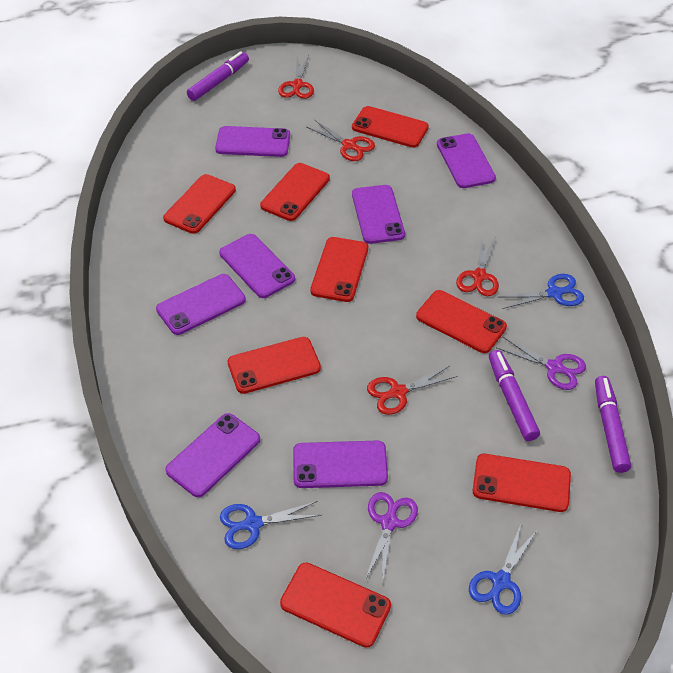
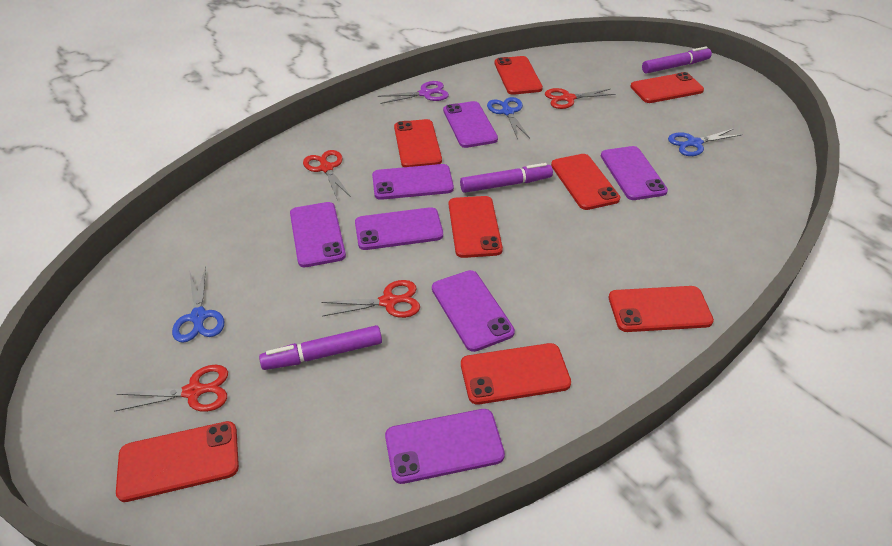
purple scissors: 2 -> 1

